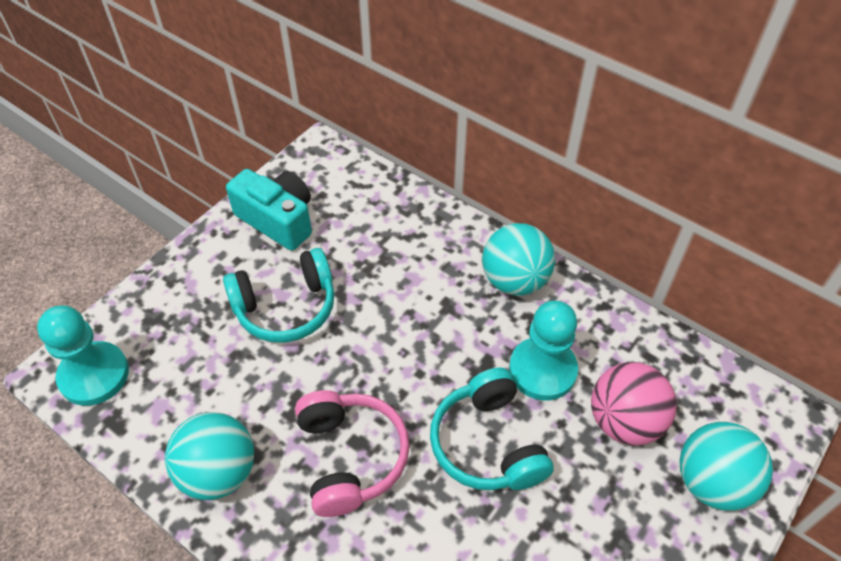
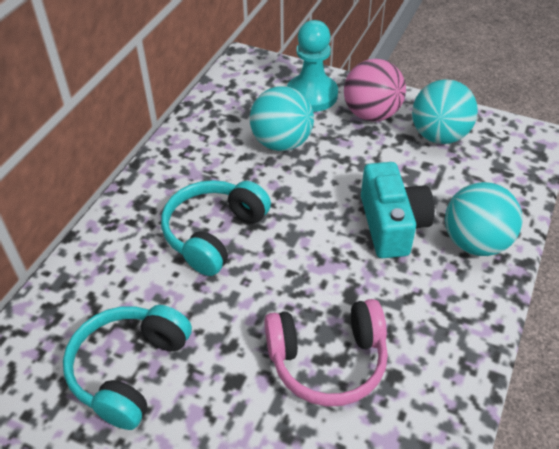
turquoise pawn: 2 -> 1

